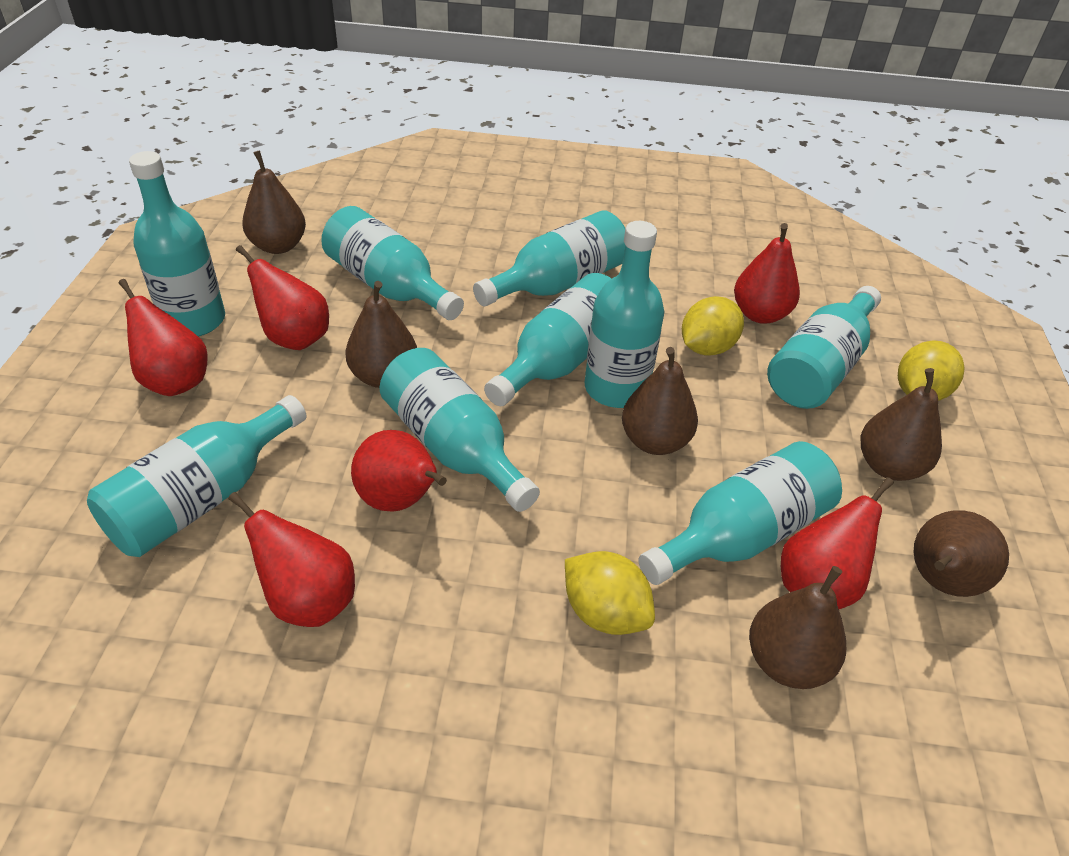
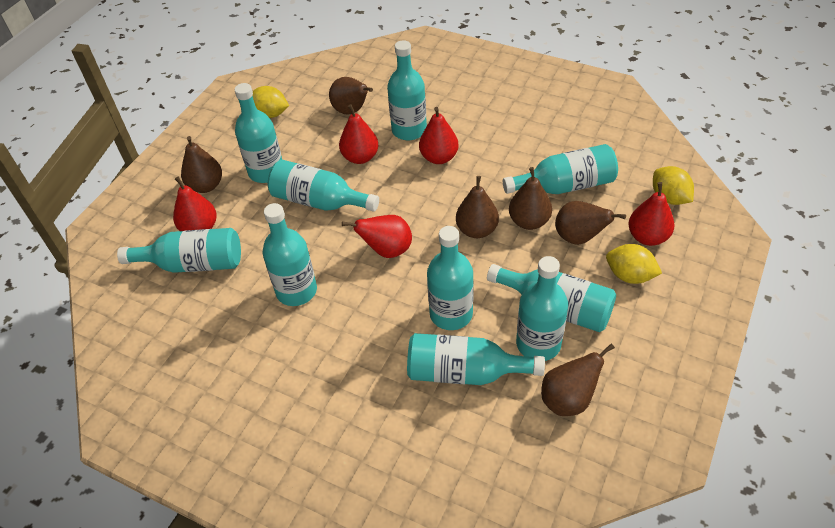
red pear: 6 -> 5
turquoise bottle: 9 -> 10

